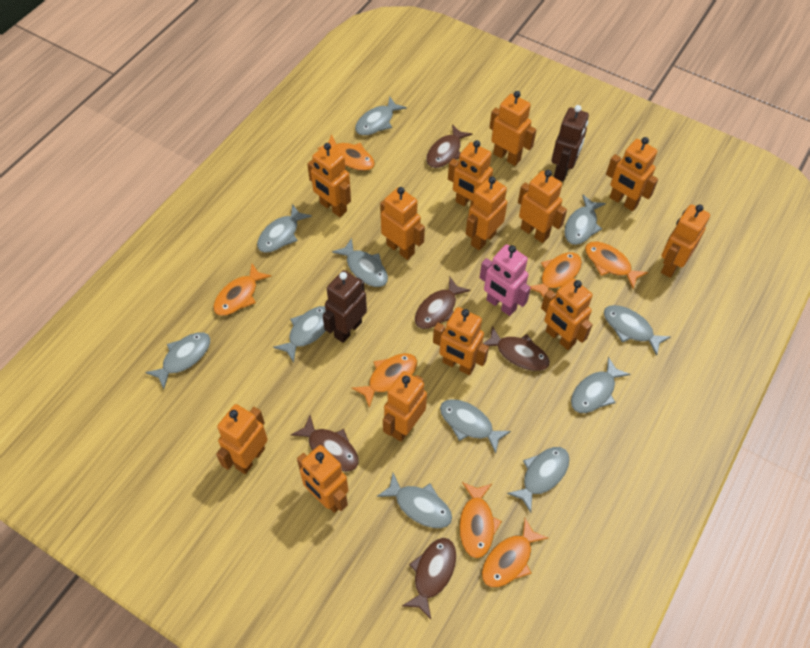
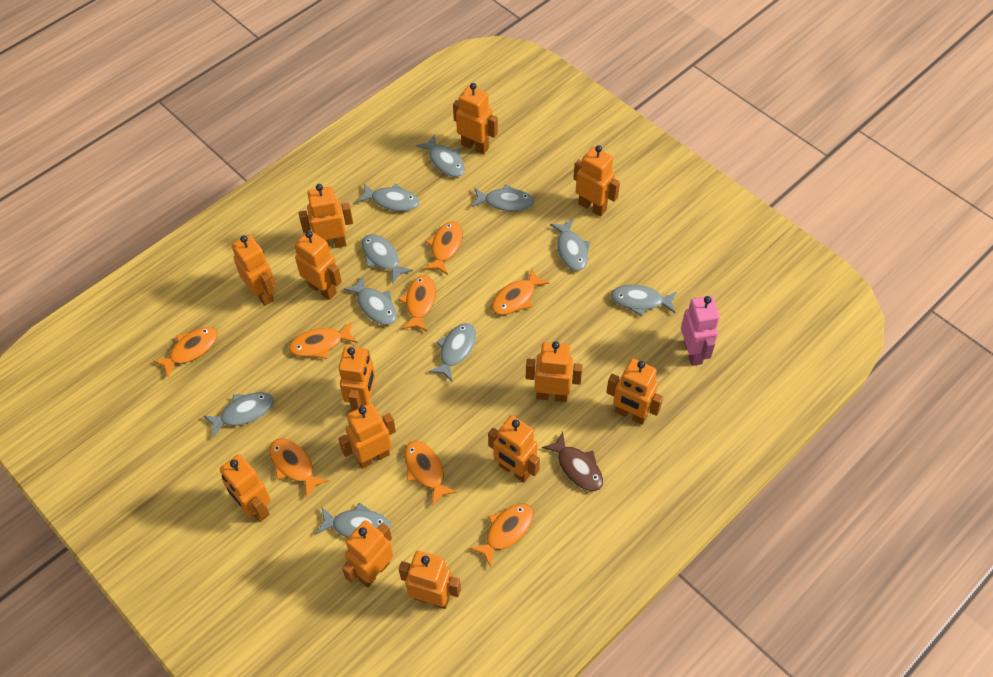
brown fish: 5 -> 1
brown robot: 2 -> 0
grey fish: 11 -> 10
orange fish: 7 -> 8

